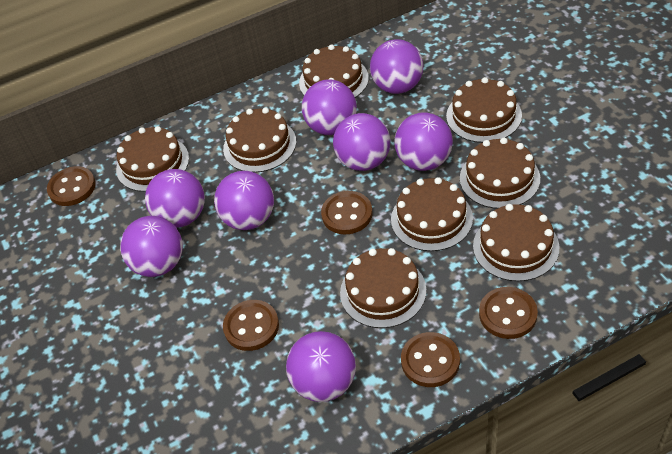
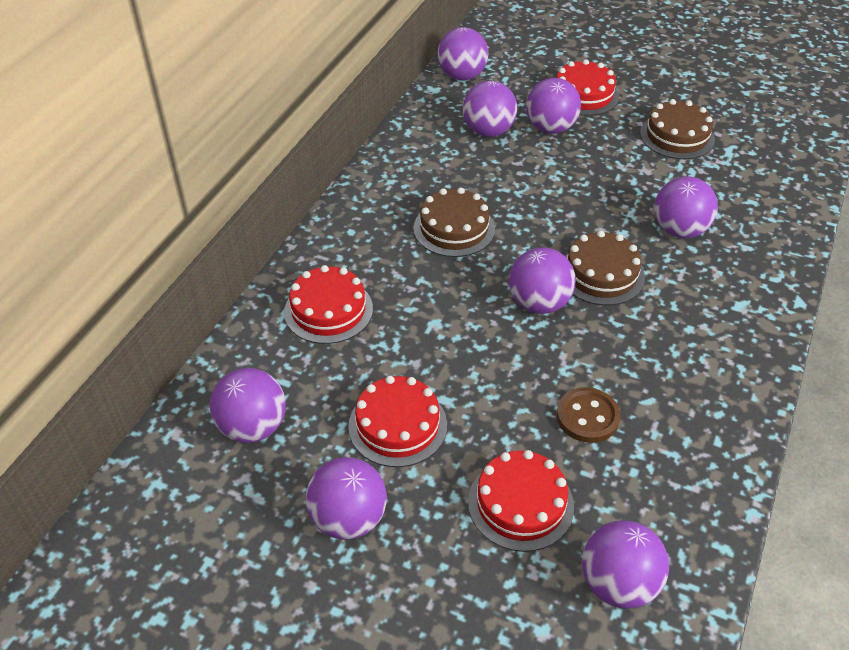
brown button: 5 -> 1
brown cake: 8 -> 3
red cake: 0 -> 4

